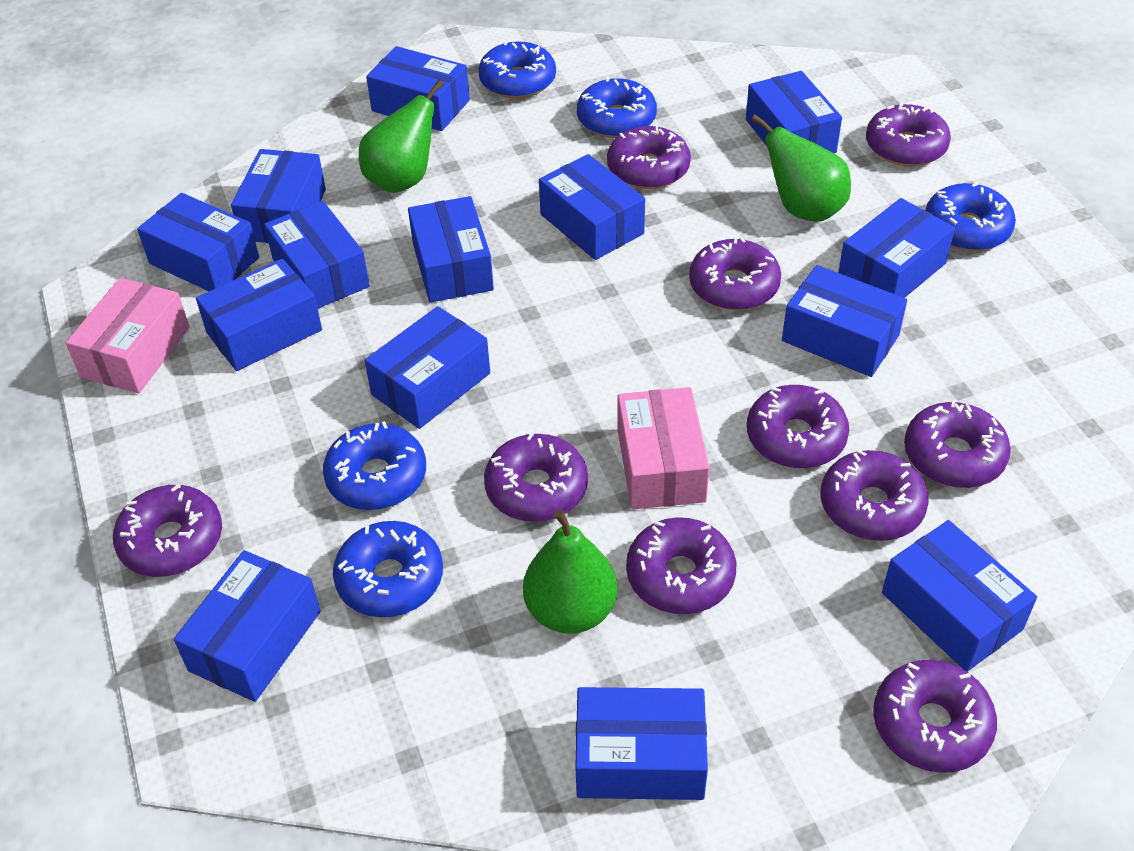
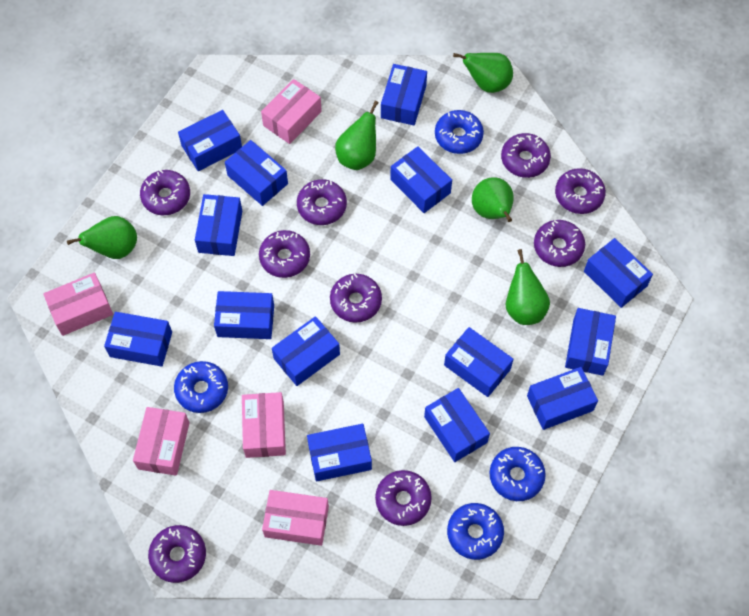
blue donut: 5 -> 4
green pear: 3 -> 5
pink box: 2 -> 5
purple donut: 10 -> 9

